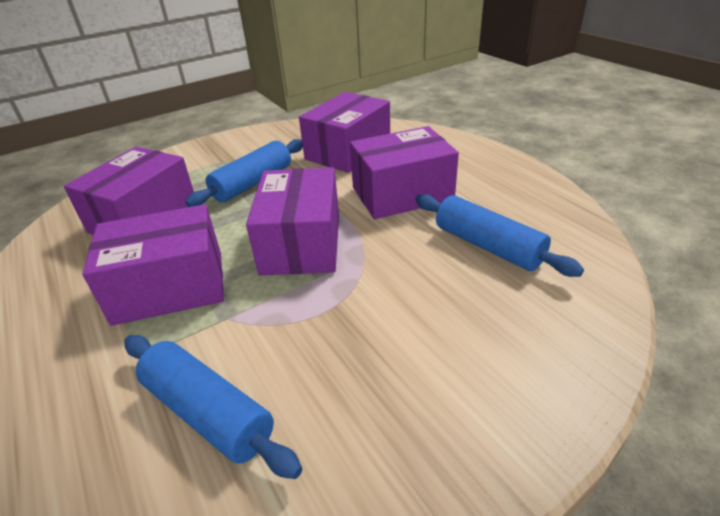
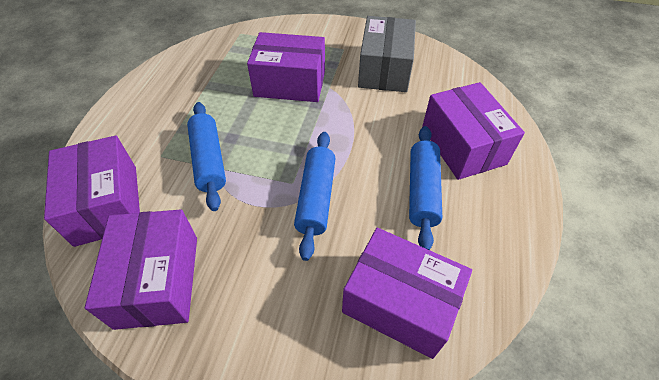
grey box: 0 -> 1

